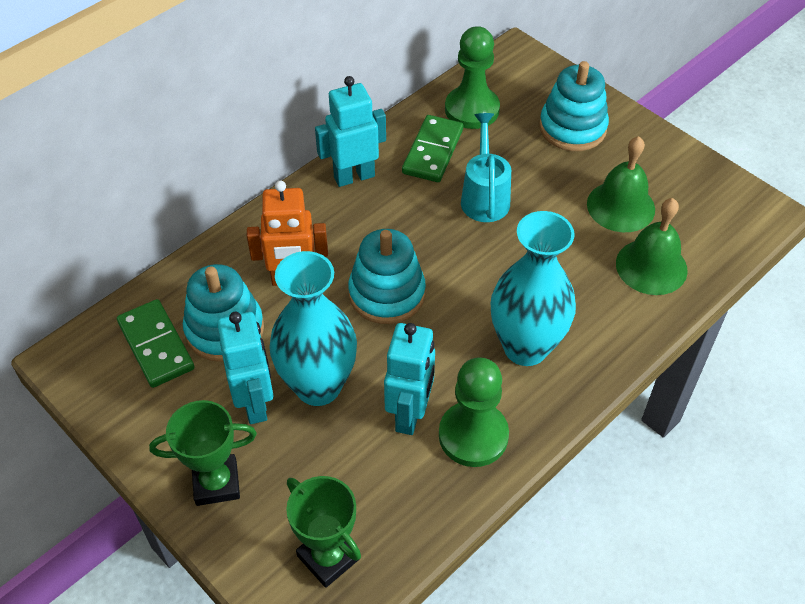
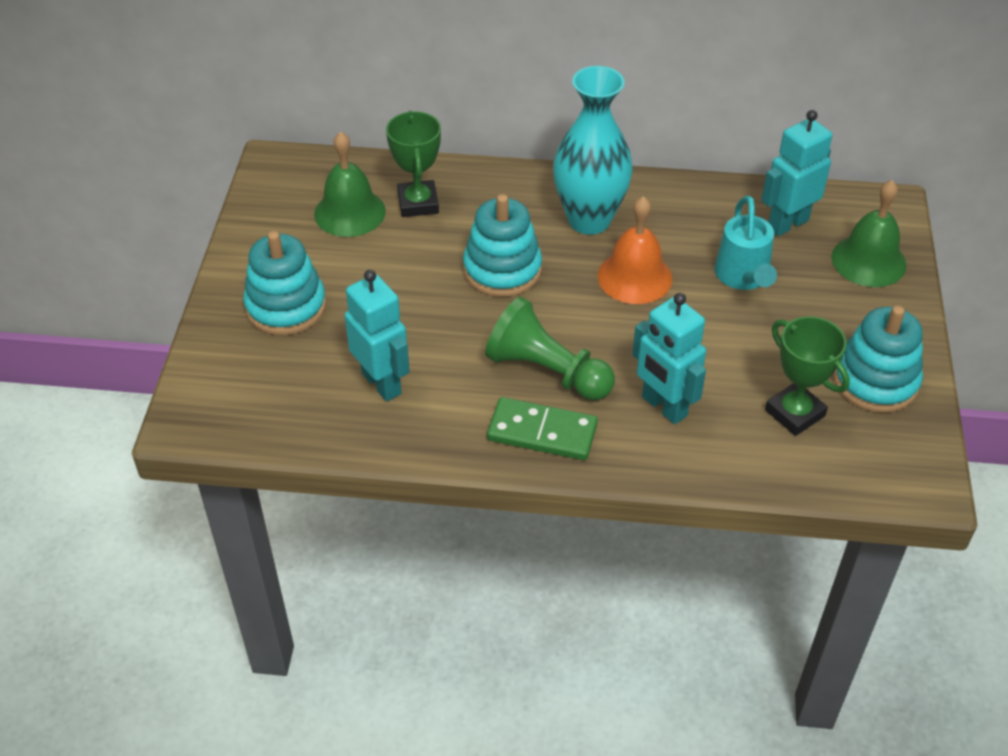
green domino: 2 -> 1
green pawn: 2 -> 1
orange bell: 0 -> 1
orange robot: 1 -> 0
turquoise vase: 2 -> 1

